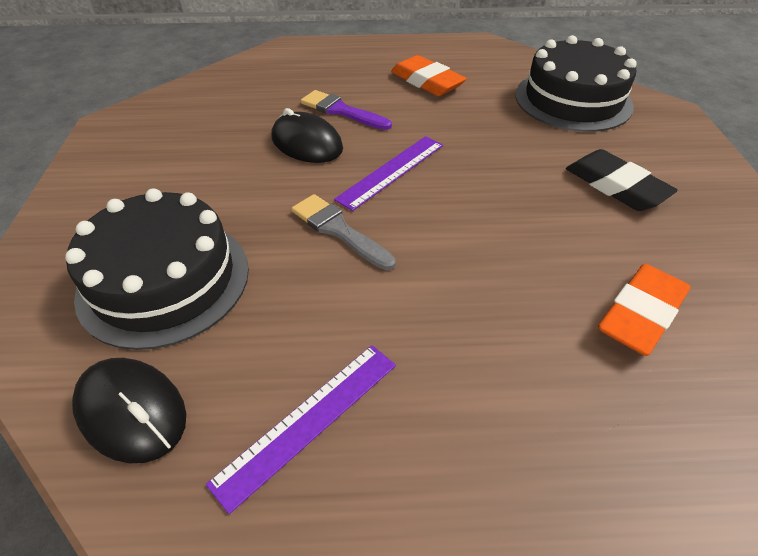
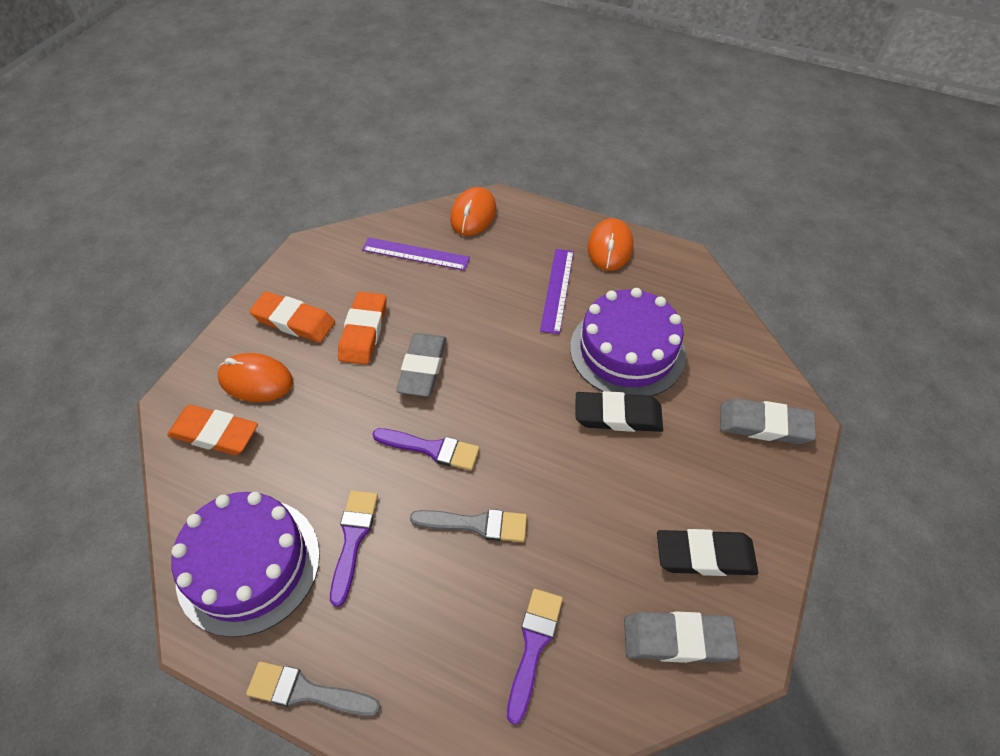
black cake: 2 -> 0
black eraser: 1 -> 2
black mouse: 2 -> 0
grey brush: 1 -> 2
grey eraser: 0 -> 3
orange eraser: 2 -> 3
orange mouse: 0 -> 3
purple brush: 1 -> 3
purple cake: 0 -> 2

